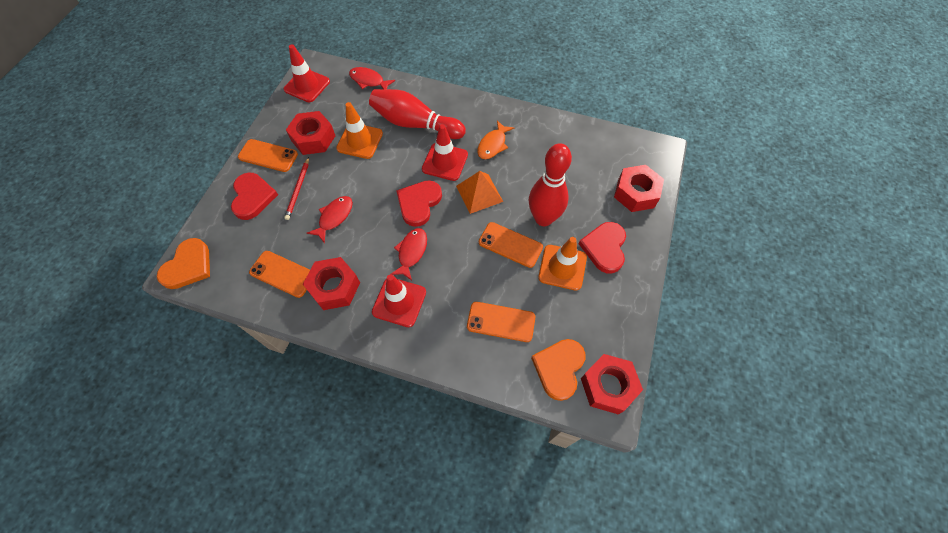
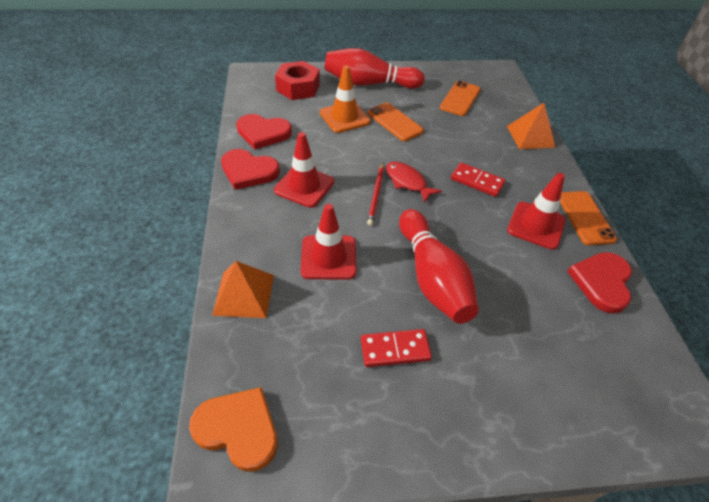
orange fish: 1 -> 0
orange heart: 2 -> 1
orange phone: 4 -> 3
orange pyramid: 1 -> 2
orange traffic cone: 2 -> 1
red domino: 0 -> 2
red fish: 3 -> 1
red nut: 4 -> 1

